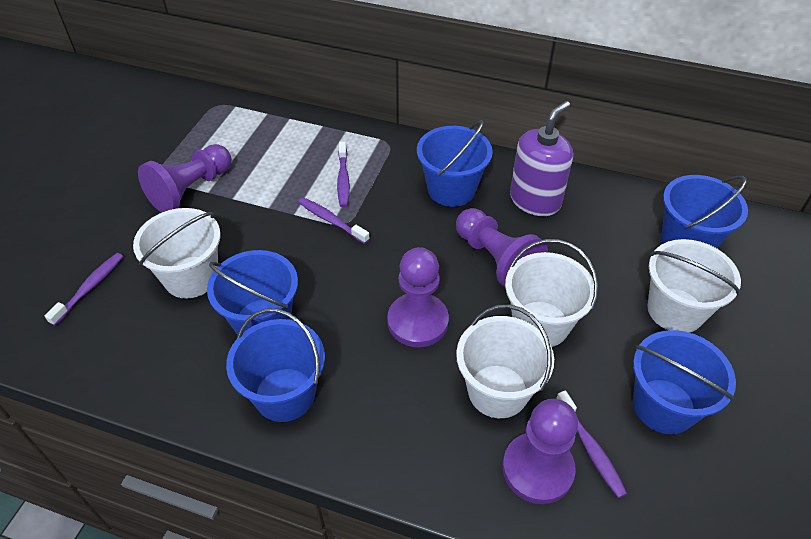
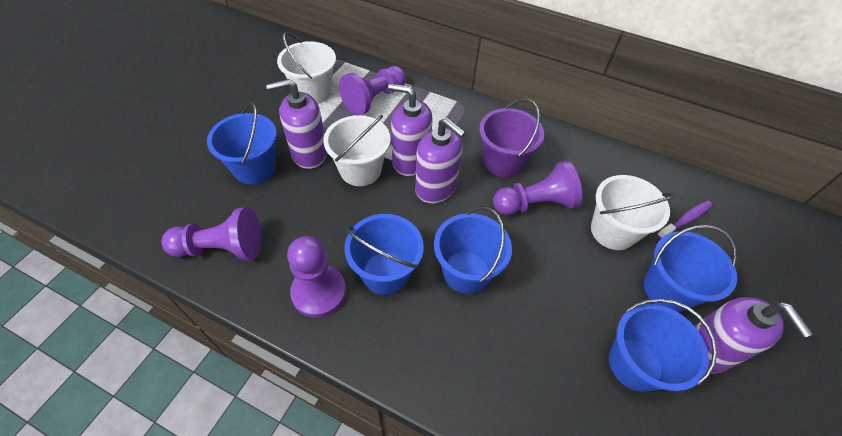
purple bucket: 0 -> 1
purple soap dispenser: 1 -> 4
purple toothbrush: 4 -> 1
white bucket: 4 -> 3

